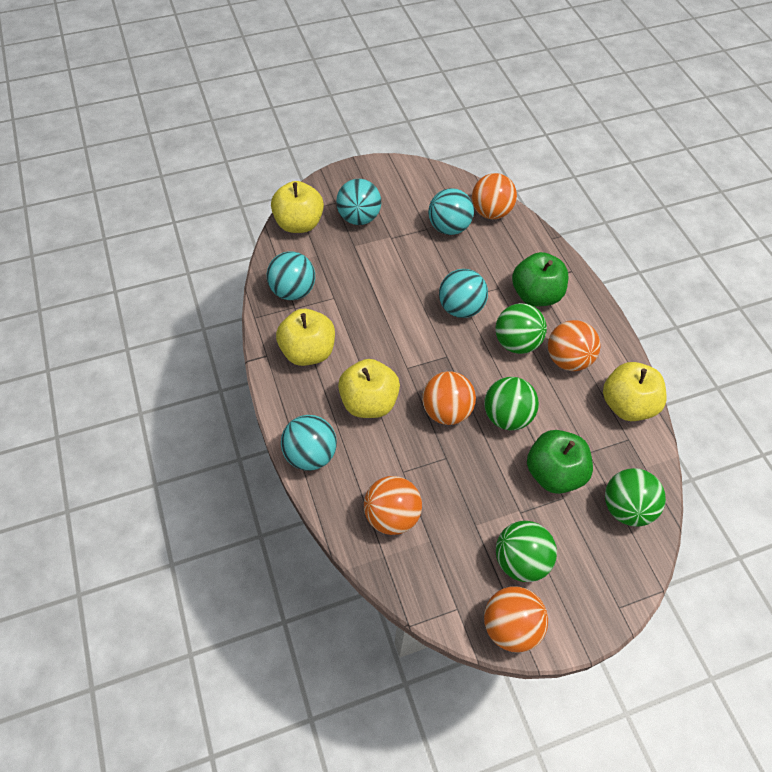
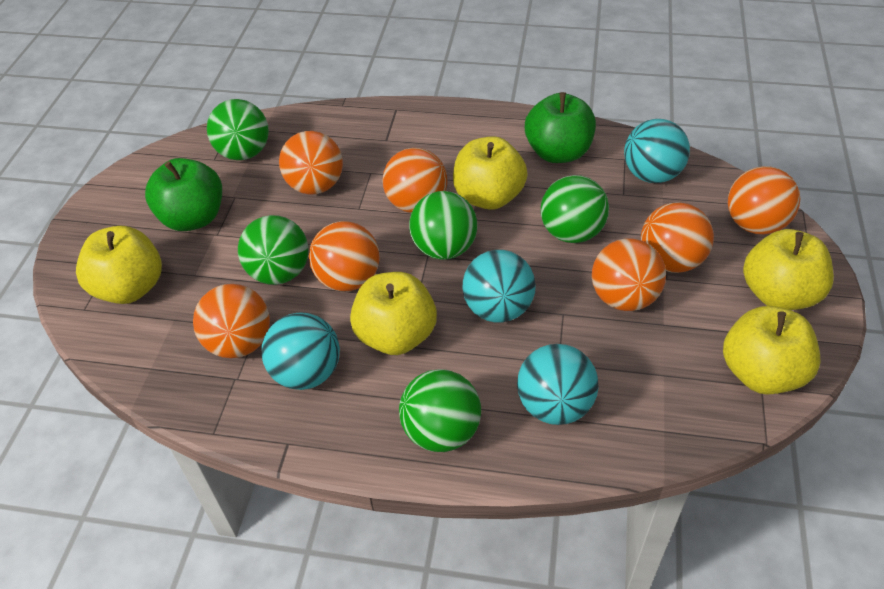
green ball: 4 -> 5
orange ball: 5 -> 7
turquoise ball: 5 -> 4
yellow apple: 4 -> 5

